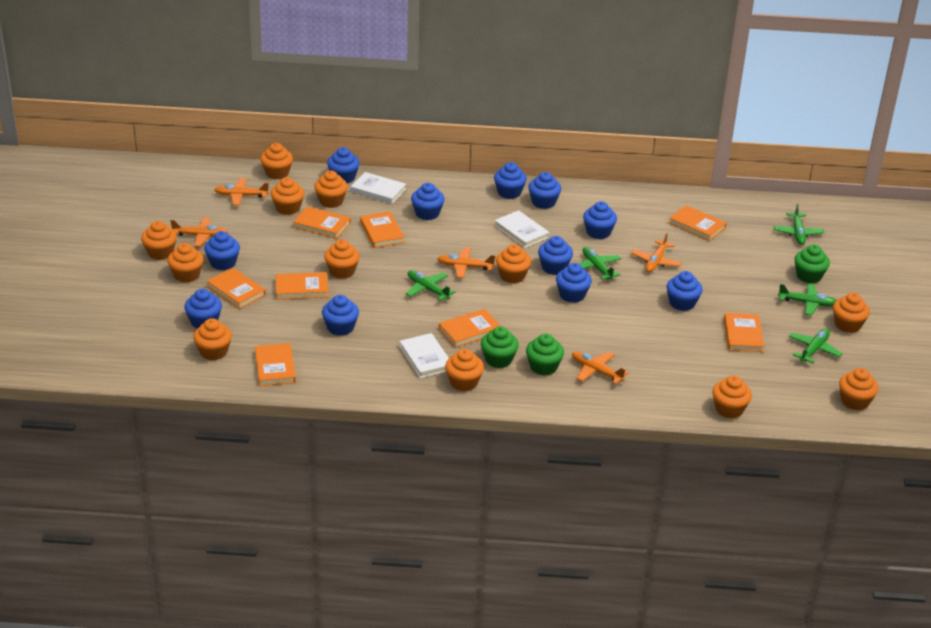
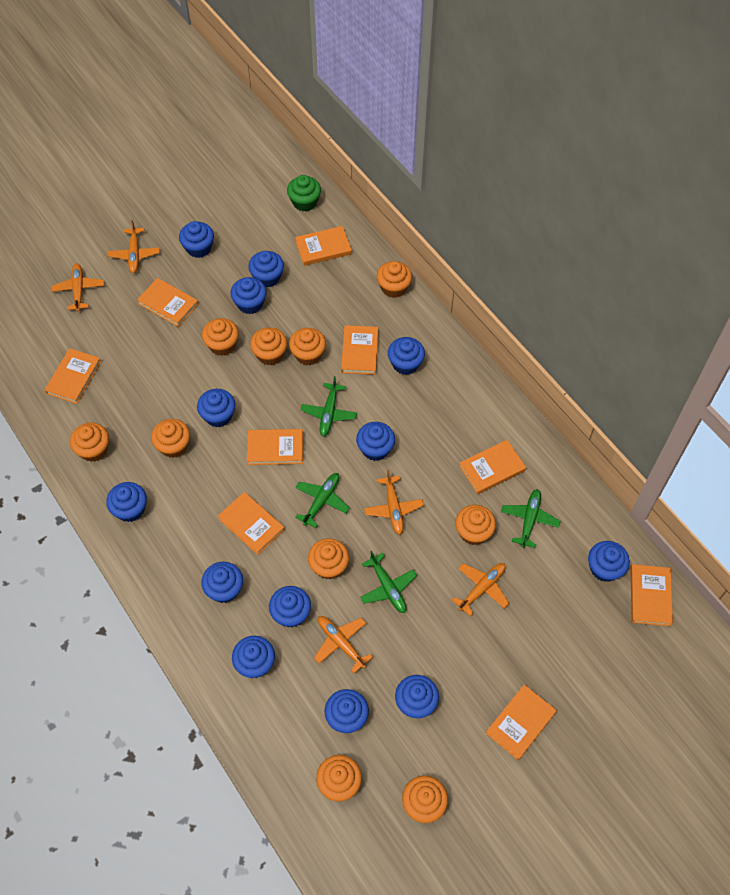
blue cupcake: 11 -> 13
green cupcake: 3 -> 1
green plane: 5 -> 4
orange book: 8 -> 9
orange cupcake: 12 -> 10
white book: 3 -> 0

